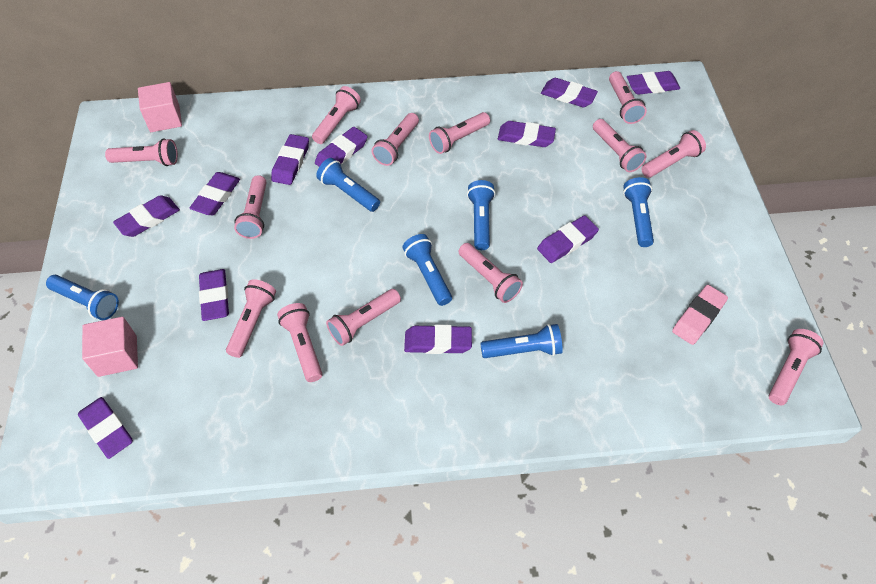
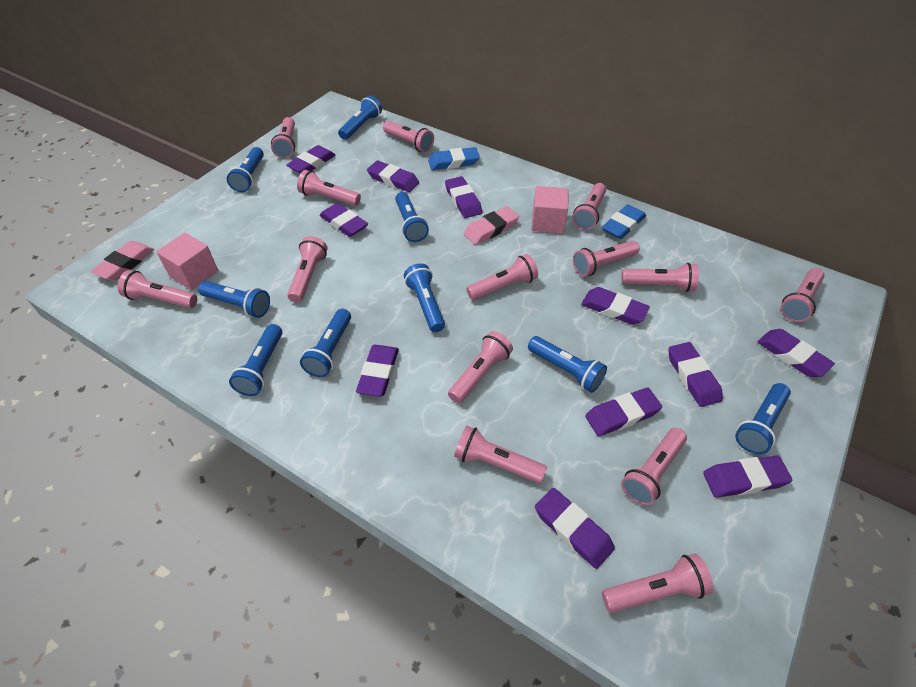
blue eraser: 0 -> 2
blue flashlight: 6 -> 9
pink eraser: 1 -> 2
pink flashlight: 13 -> 14

